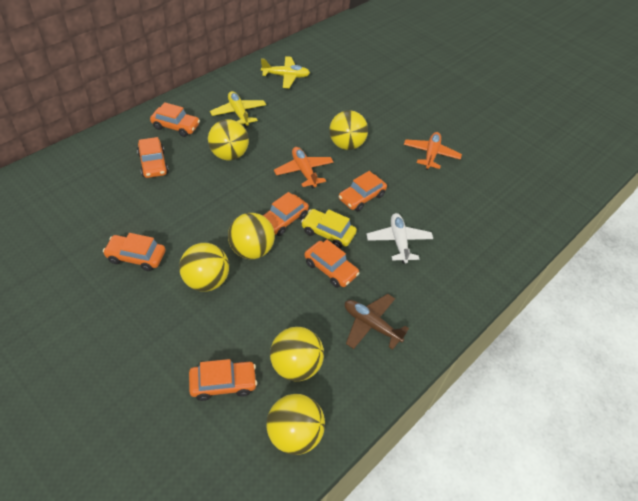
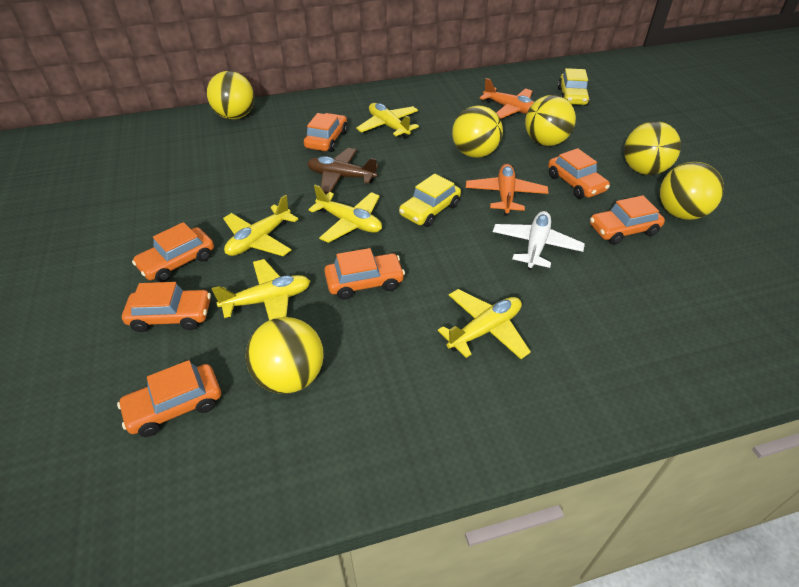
yellow car: 1 -> 2
yellow plane: 2 -> 5

